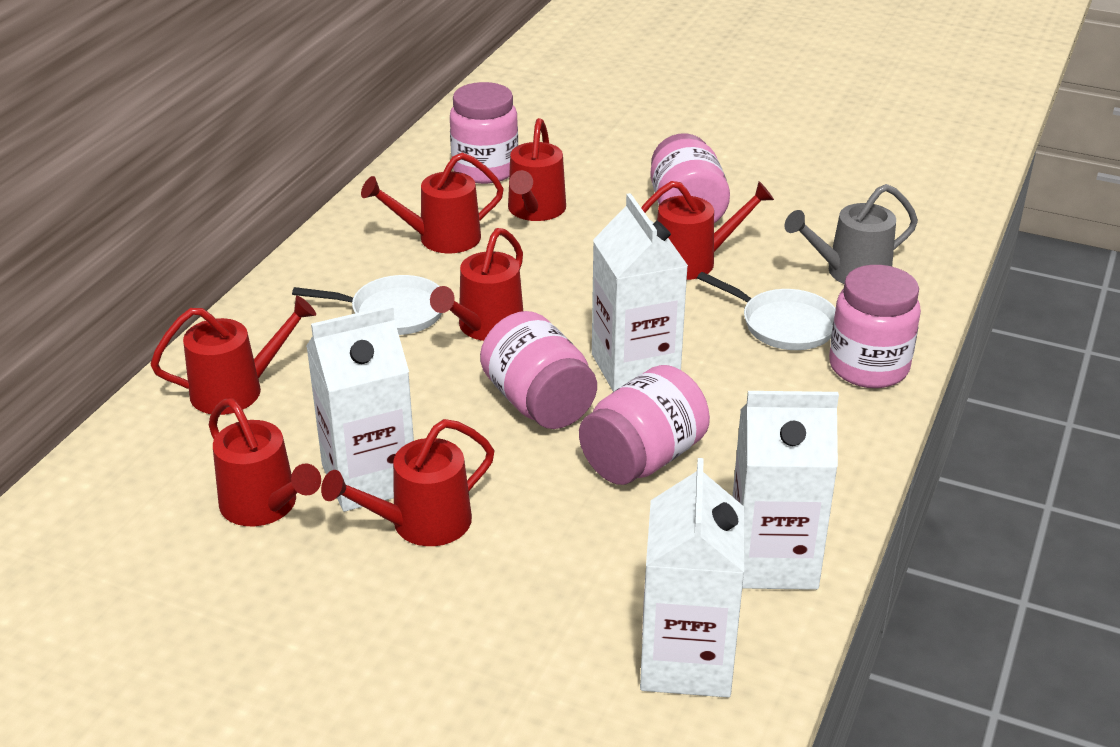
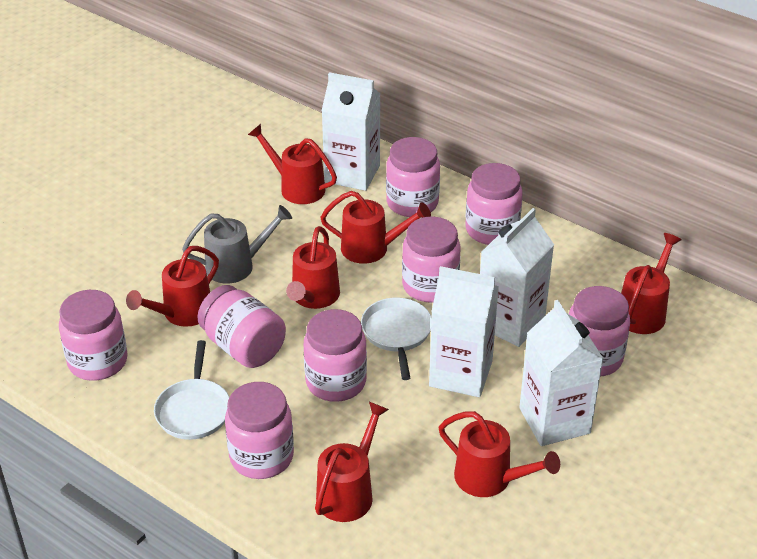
pink jar: 5 -> 8

